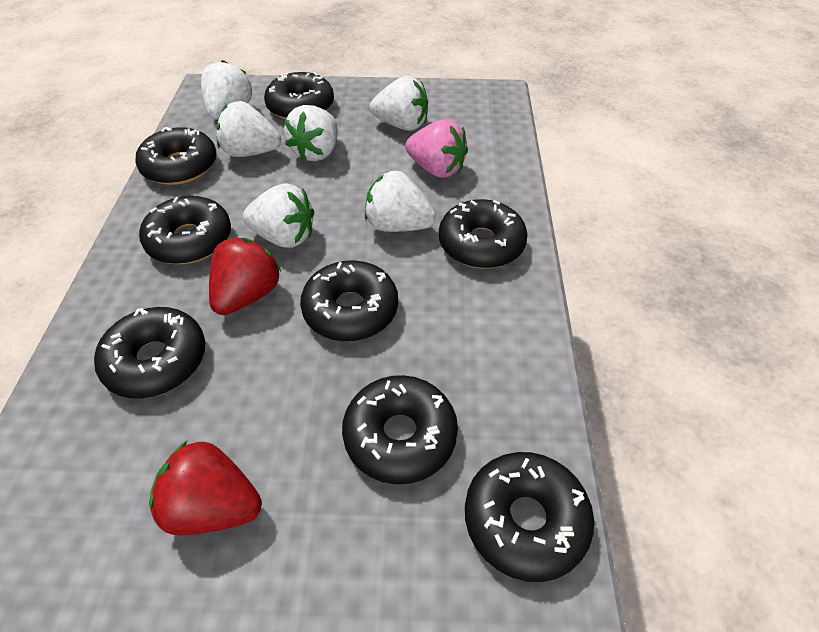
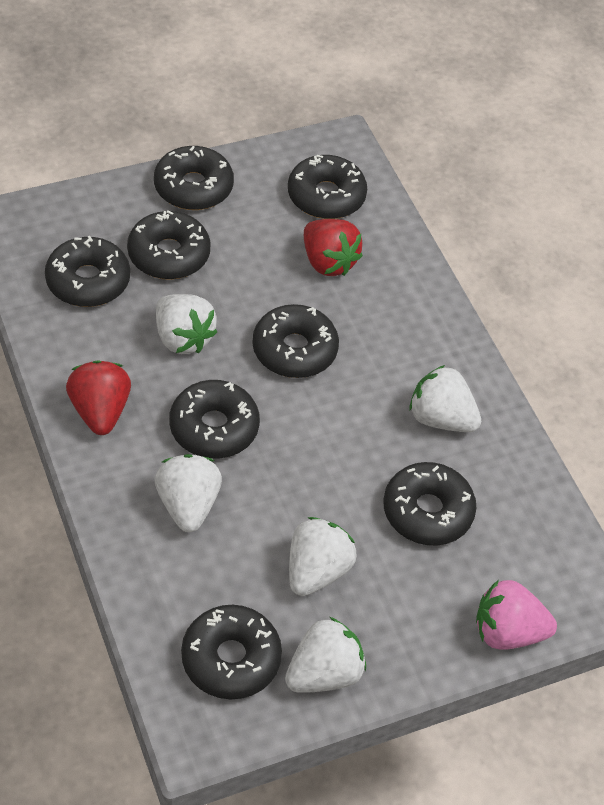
white strawberry: 6 -> 5

